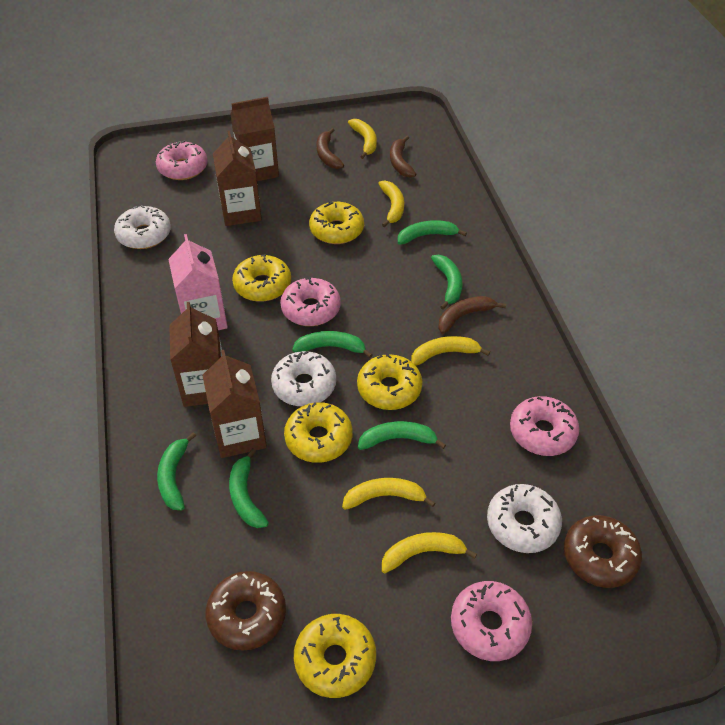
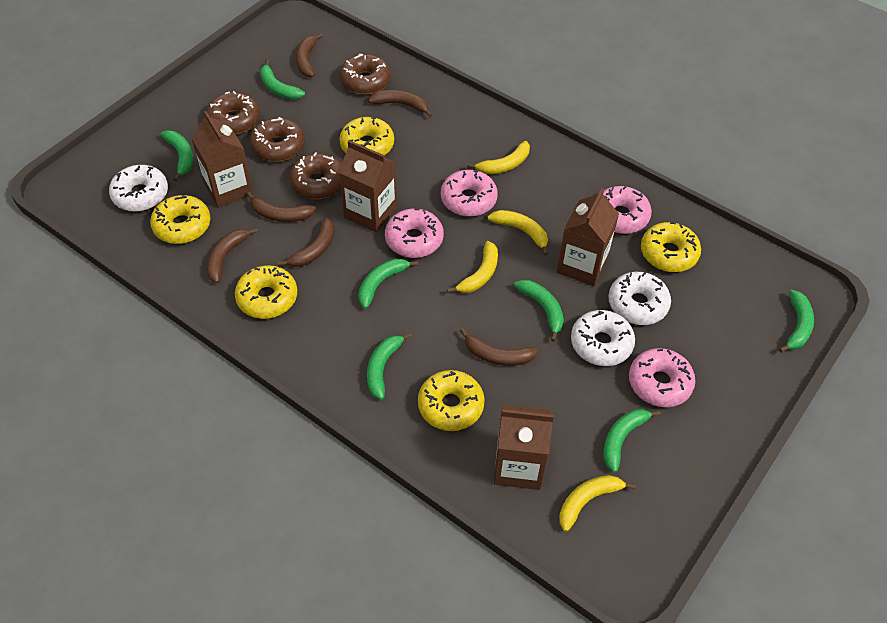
brown banana: 3 -> 6
brown donut: 2 -> 4
green banana: 6 -> 7
pink carton: 1 -> 0
yellow banana: 5 -> 4

